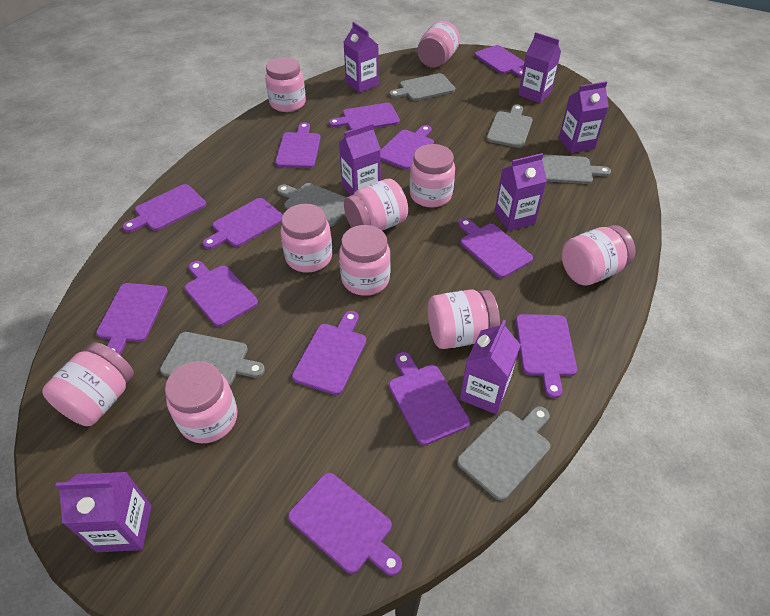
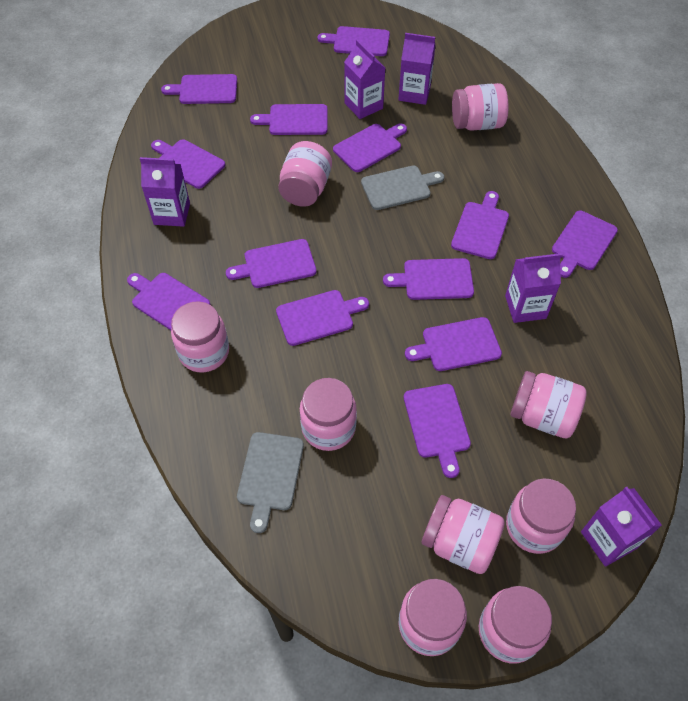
grey cutting board: 6 -> 2
pink jar: 10 -> 9
purple carton: 7 -> 5

